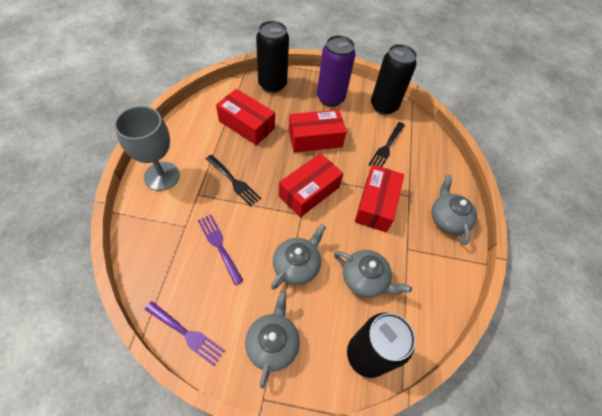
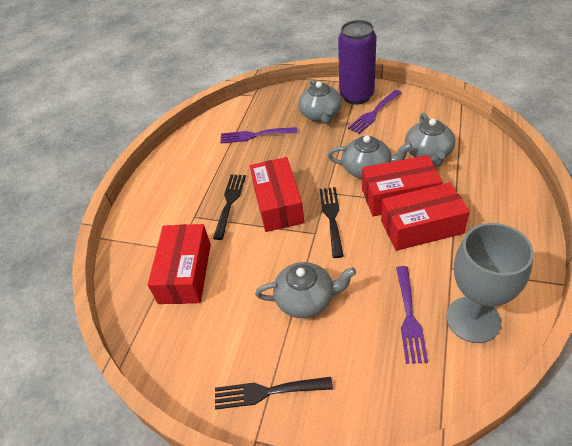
black can: 3 -> 0
black fork: 2 -> 3
purple fork: 2 -> 3

